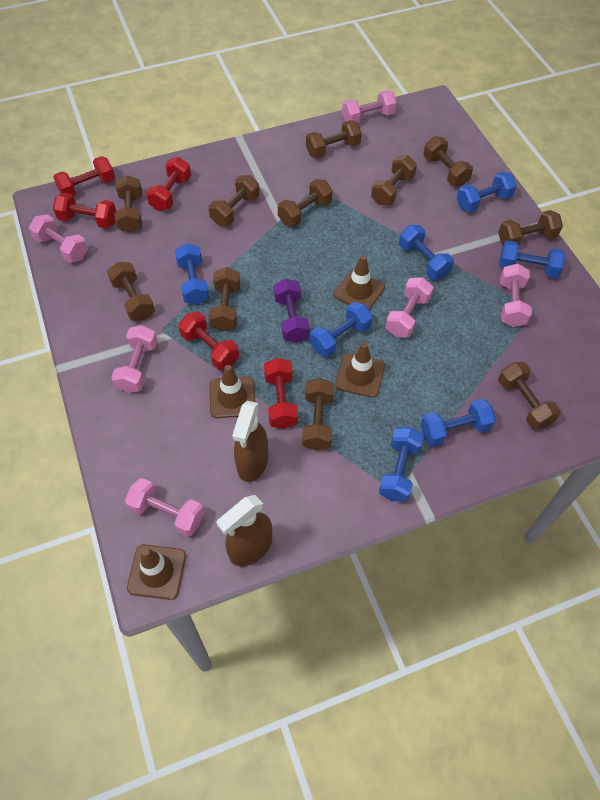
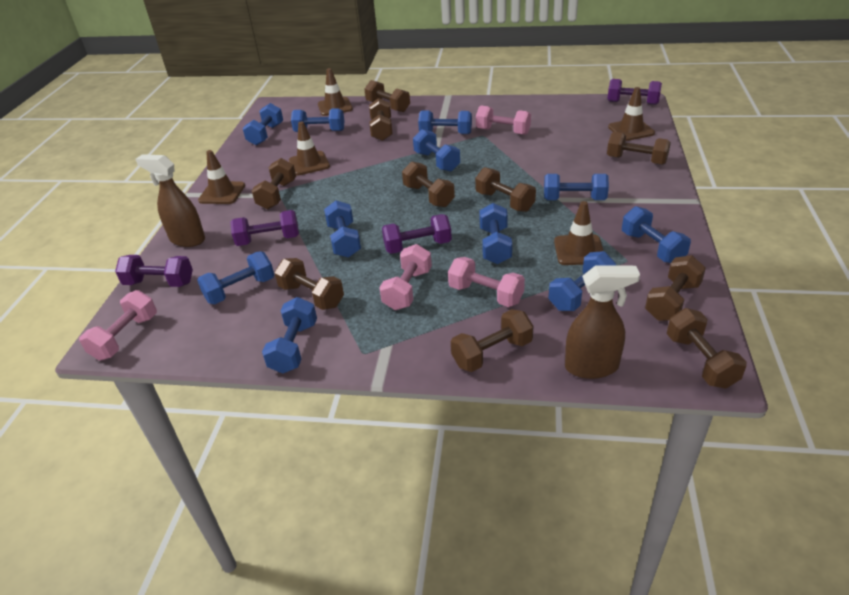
blue dumbbell: 7 -> 11
brown dumbbell: 11 -> 10
brown traffic cone: 4 -> 5
pink dumbbell: 6 -> 4
purple dumbbell: 1 -> 4
red dumbbell: 5 -> 0

